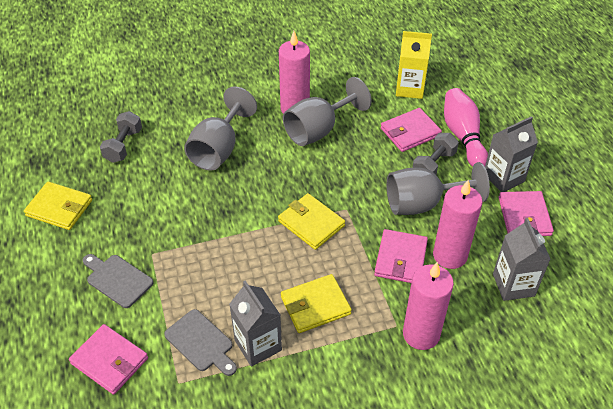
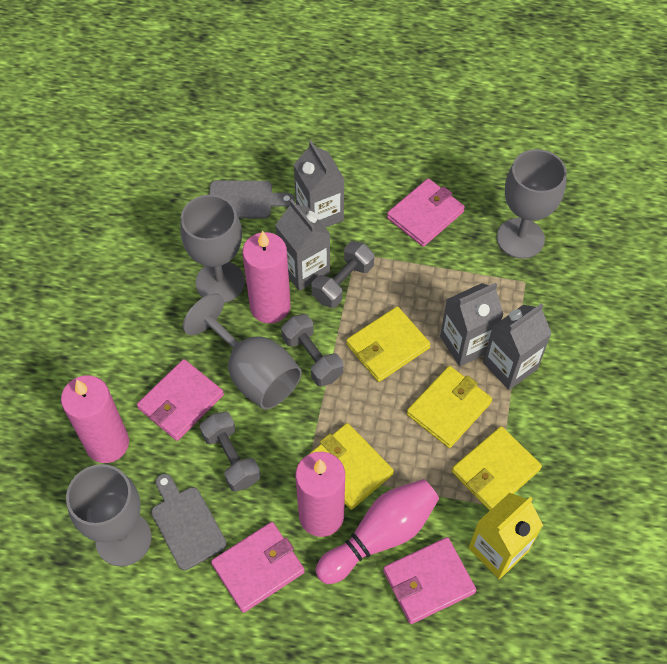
grey carton: 3 -> 4
grey dumbbell: 2 -> 3
grey goblet: 3 -> 4
yellow wallet: 3 -> 4

